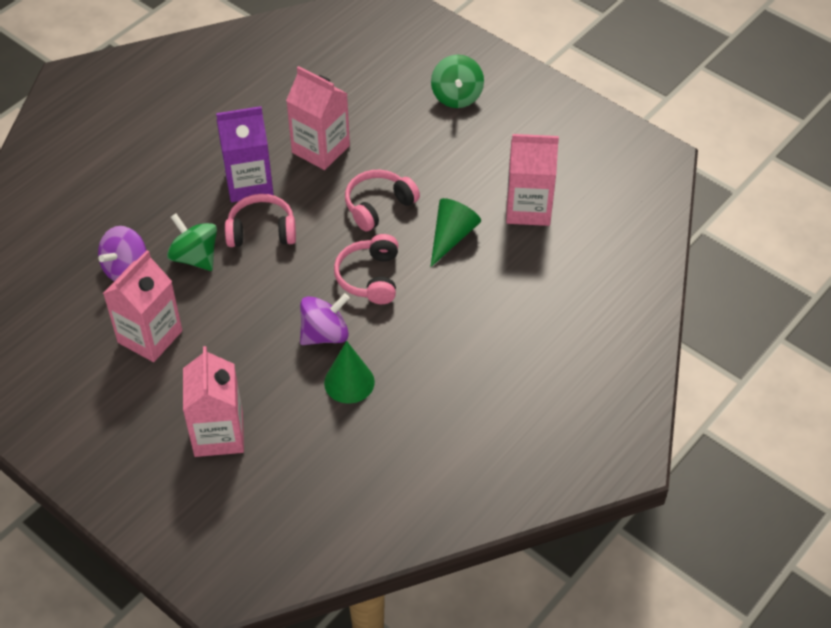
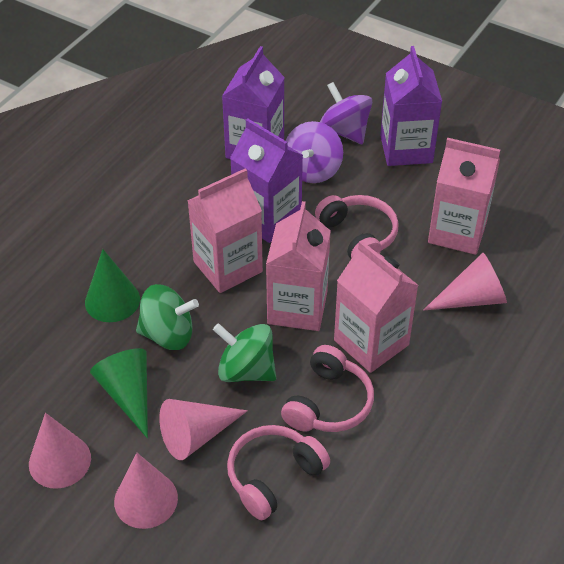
pink cone: 0 -> 4
purple carton: 1 -> 3

